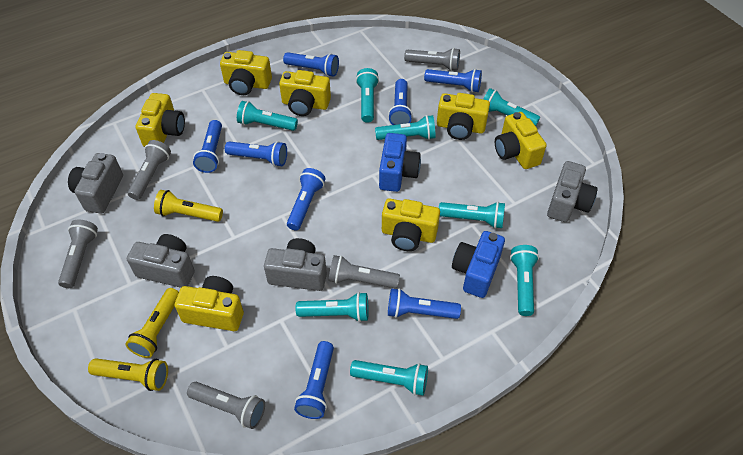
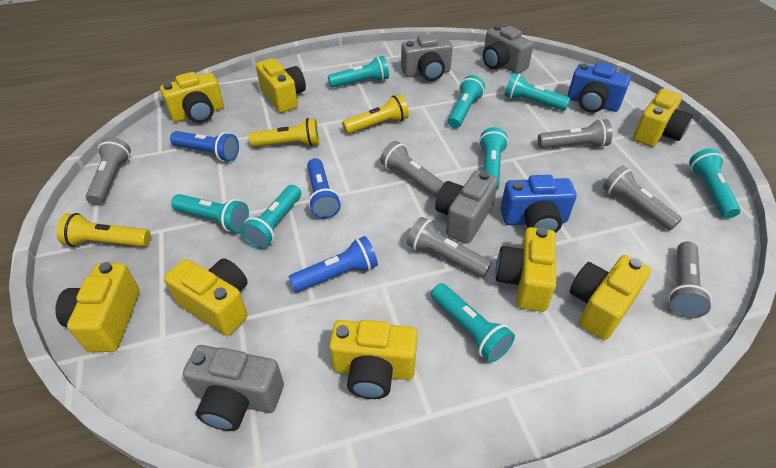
blue flashlight: 8 -> 3
grey flashlight: 5 -> 6
yellow camera: 7 -> 8

